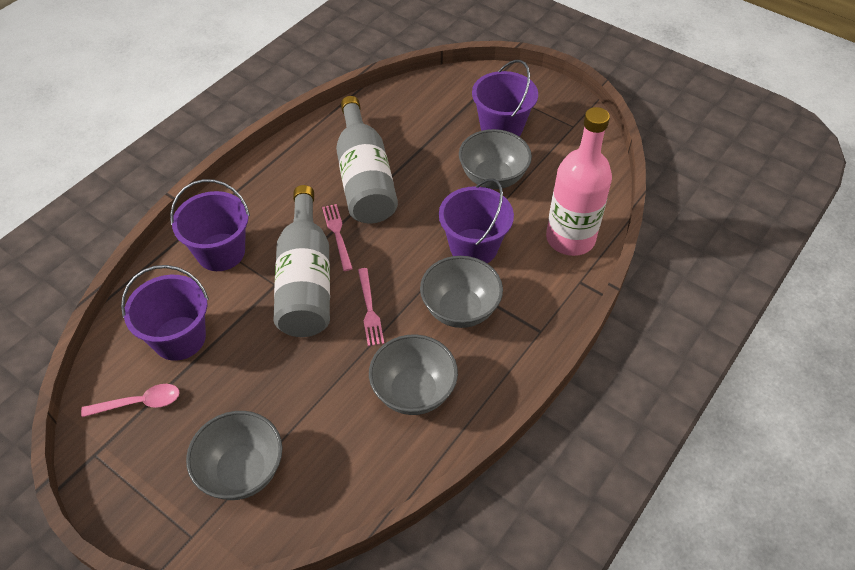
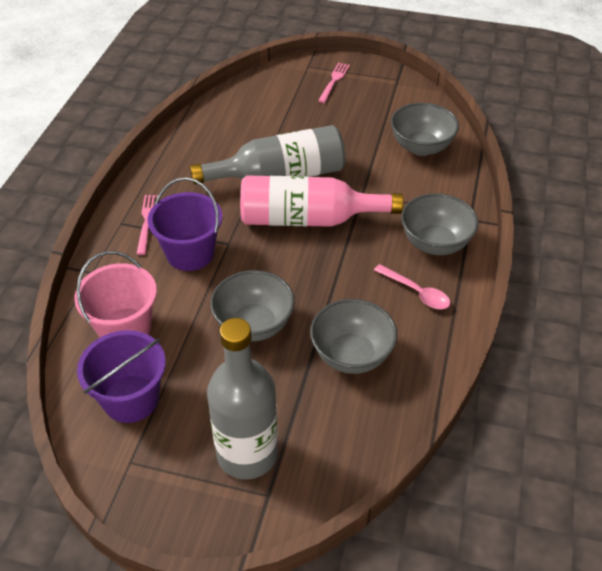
pink bucket: 0 -> 1
purple bucket: 4 -> 2

